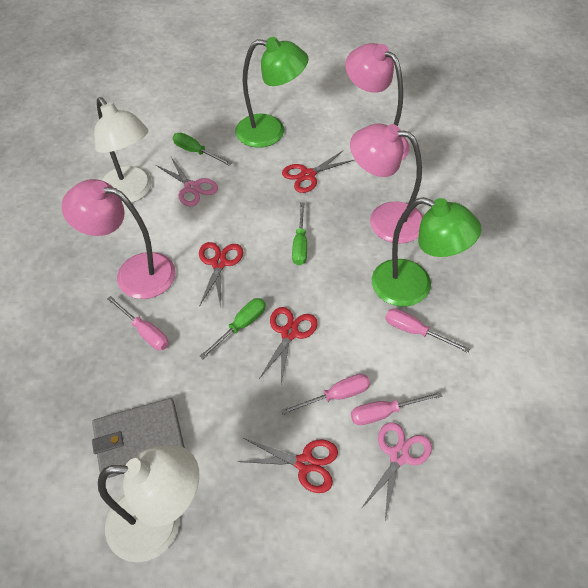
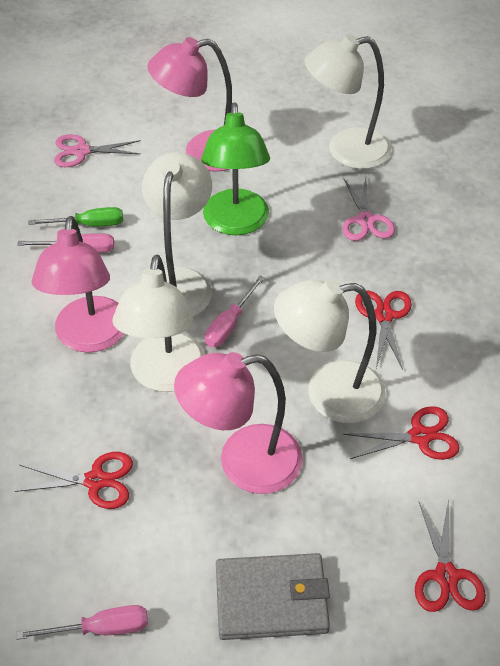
green lamp: 2 -> 1
green screwdriver: 3 -> 1
pink screwdriver: 4 -> 3
white lamp: 2 -> 4

